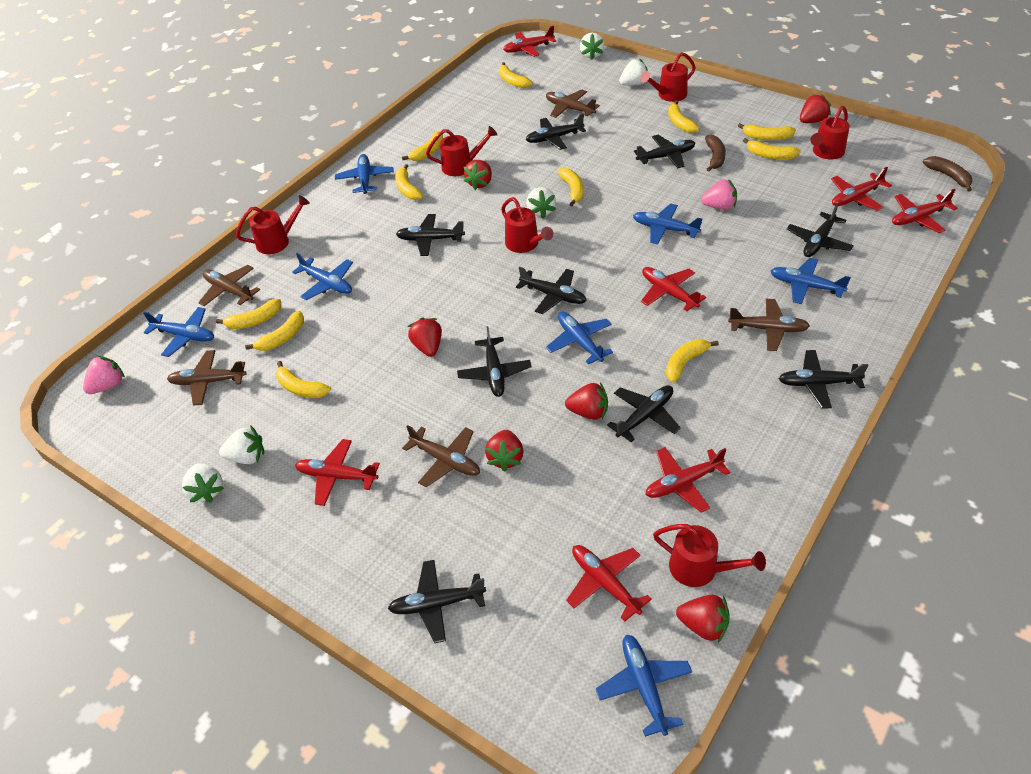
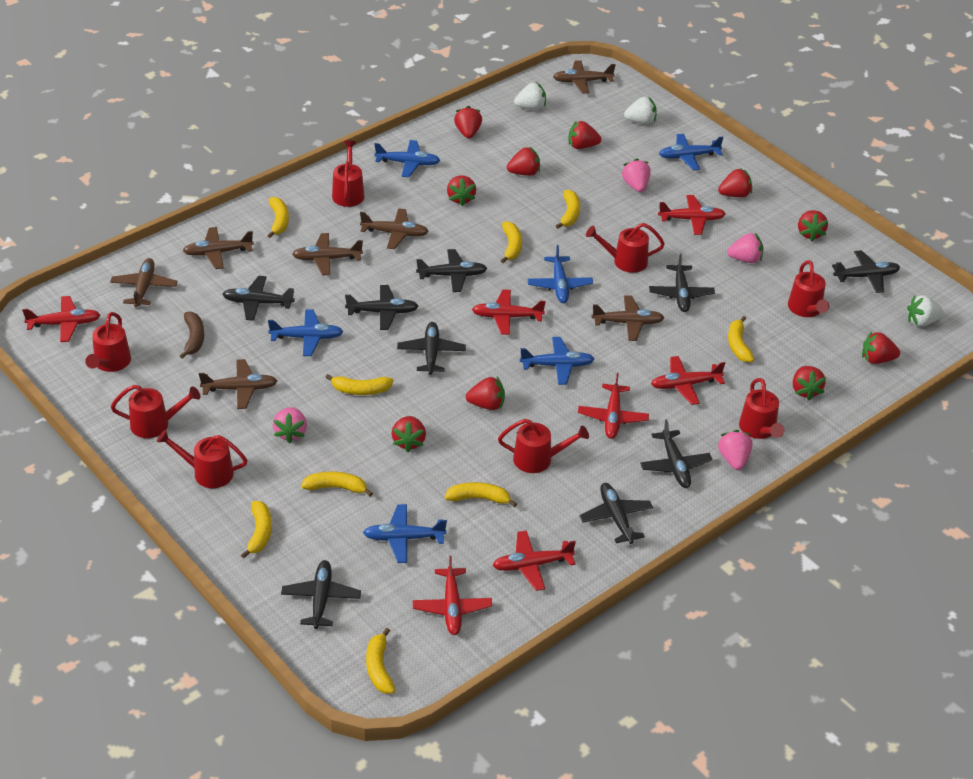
blue plane: 7 -> 6
brown banana: 2 -> 1
brown plane: 5 -> 7
pink strawberry: 2 -> 4
red strawberry: 6 -> 10
red watering can: 6 -> 8
white strawberry: 5 -> 3
yellow banana: 11 -> 9

